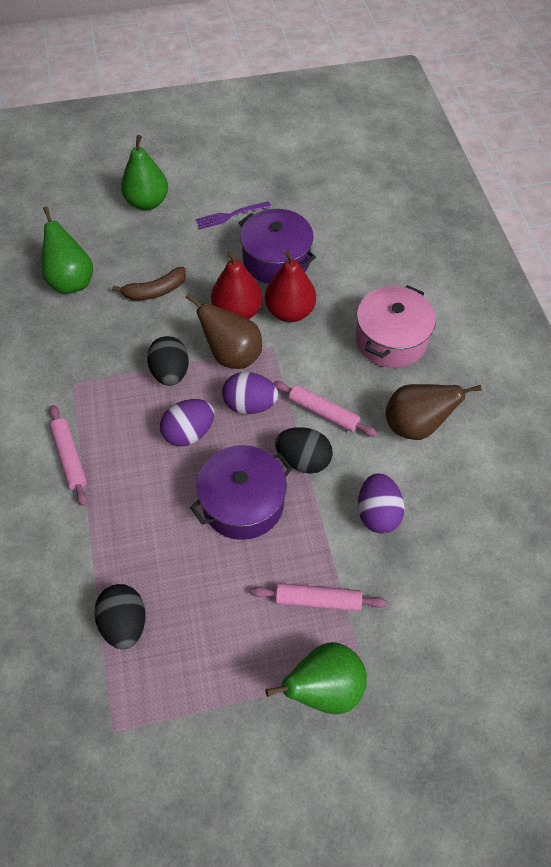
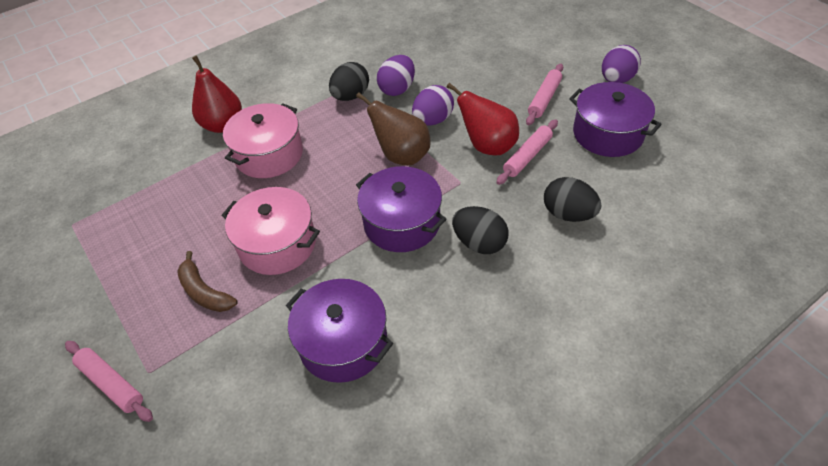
brown pear: 2 -> 1
green pear: 3 -> 0
pink pot: 1 -> 2
purple fork: 1 -> 0
purple pot: 2 -> 3

